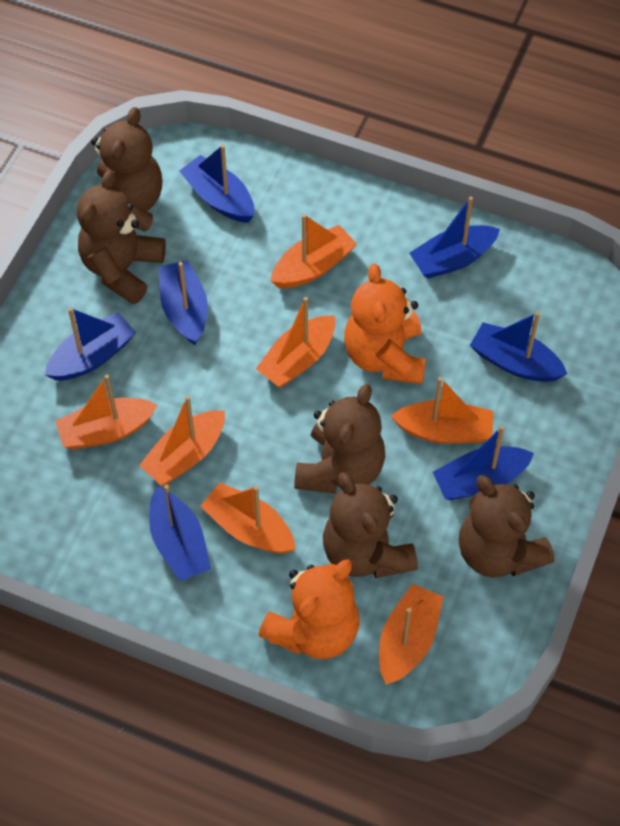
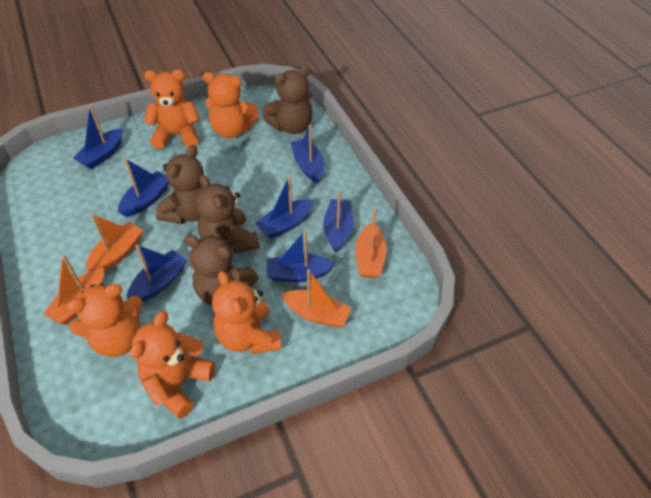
brown teddy bear: 5 -> 4
orange boat: 7 -> 4
orange teddy bear: 2 -> 5

